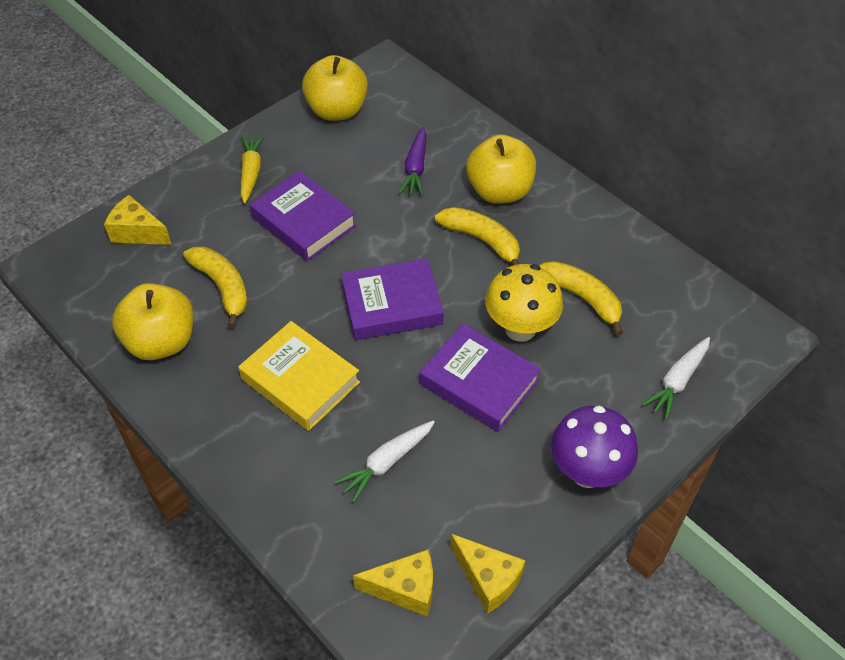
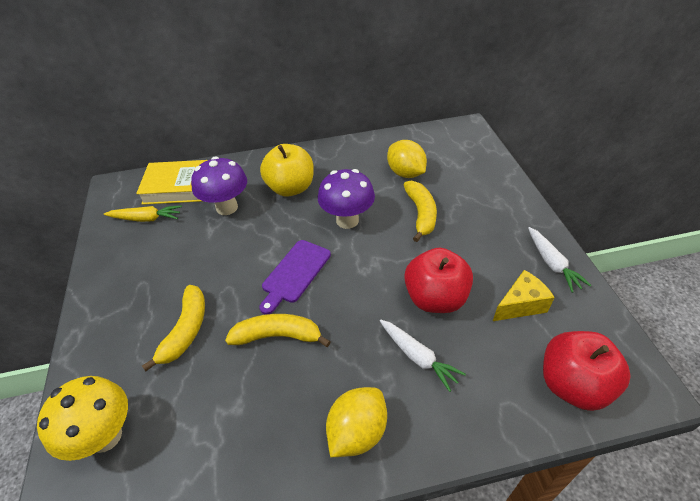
purple book: 3 -> 0
purple carrot: 1 -> 0
purple cutting board: 0 -> 1
purple mushroom: 1 -> 2
red apple: 0 -> 2
yellow apple: 3 -> 1
yellow cheese: 3 -> 1
yellow lemon: 0 -> 2

